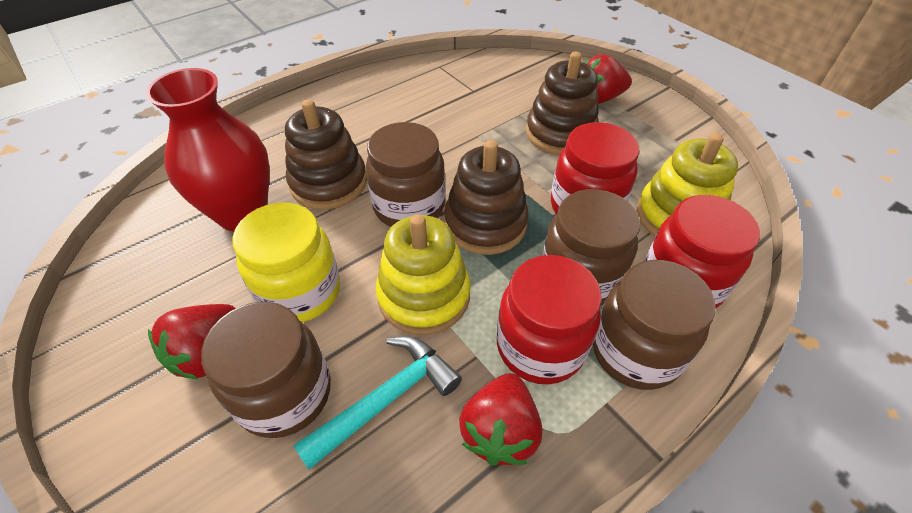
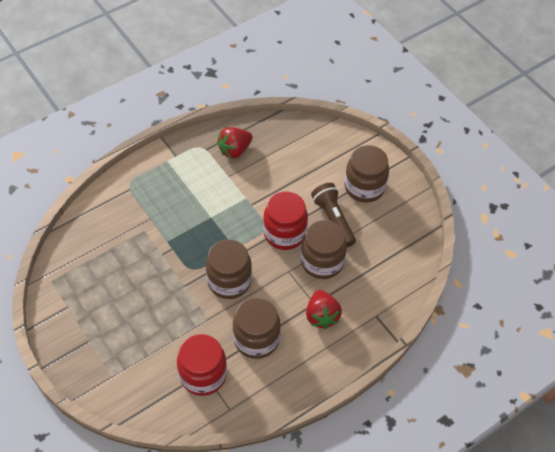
brown flashlight: 0 -> 1
brown stacking toy: 3 -> 0
red jar: 3 -> 2
red strawberry: 3 -> 2
red vase: 1 -> 0
turquoise hammer: 1 -> 0
yellow jar: 1 -> 0
yellow stacking toy: 2 -> 0

